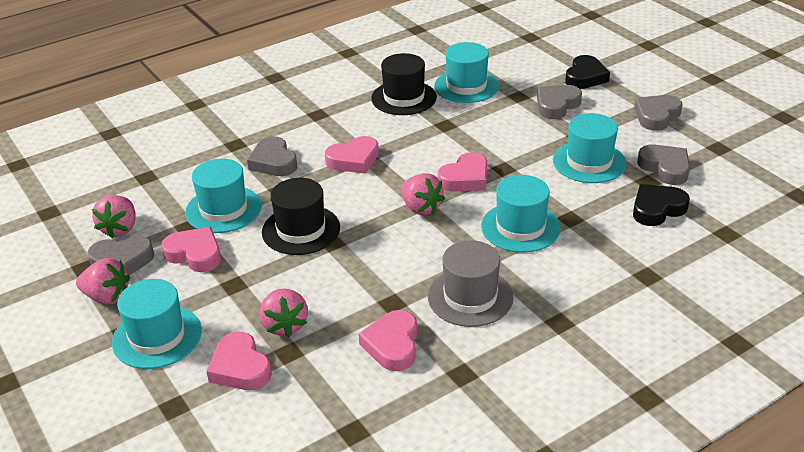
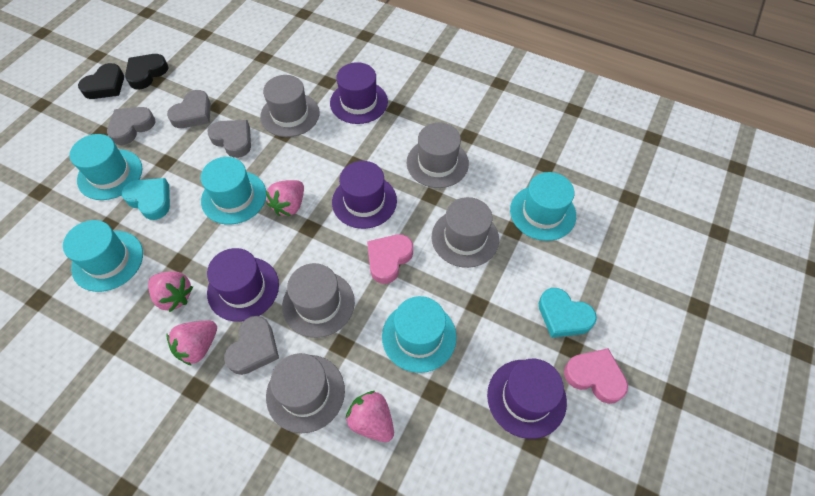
black hat: 2 -> 0
grey hat: 1 -> 5
grey heart: 5 -> 4
pink heart: 5 -> 2
purple hat: 0 -> 4
turquoise heart: 0 -> 2

